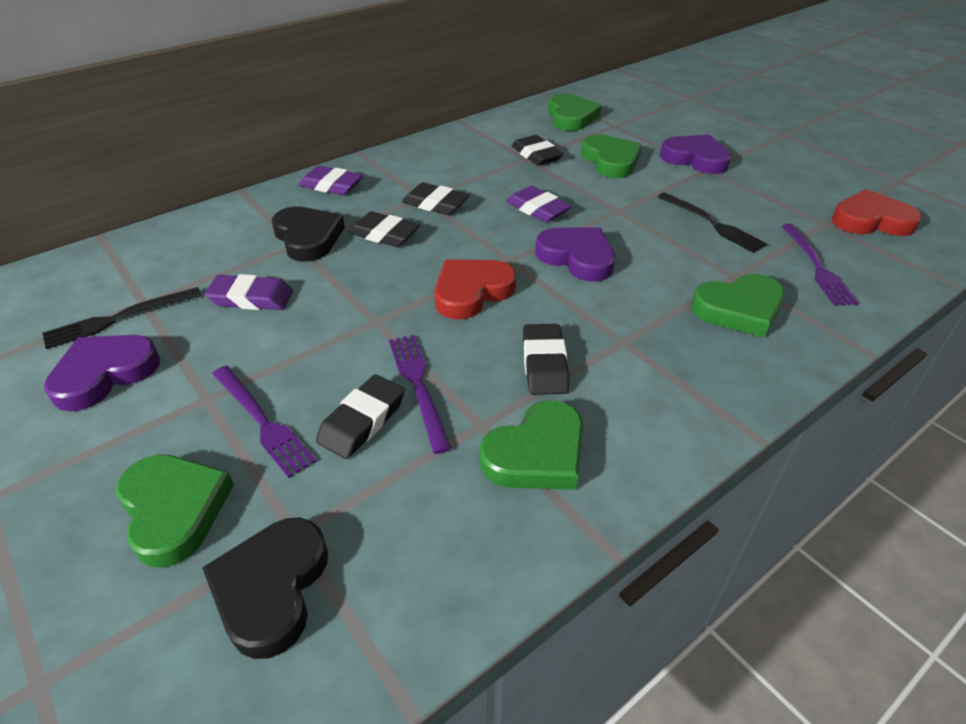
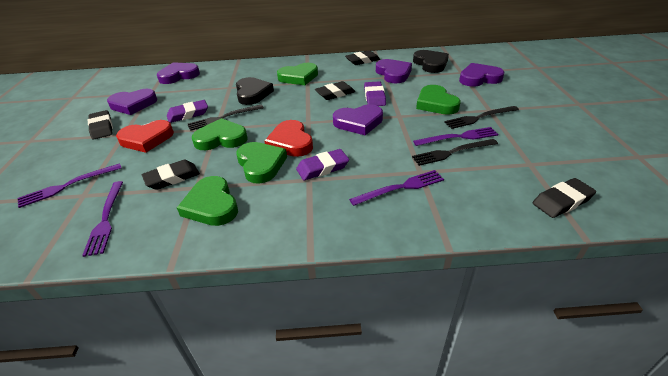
black fork: 2 -> 3
purple fork: 3 -> 4
purple heart: 3 -> 5

